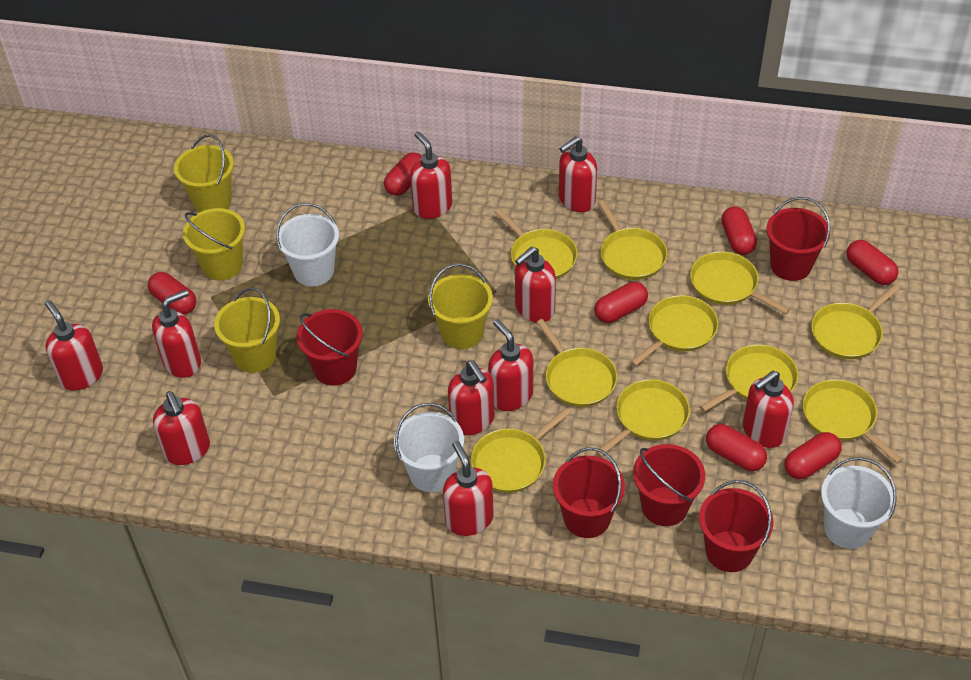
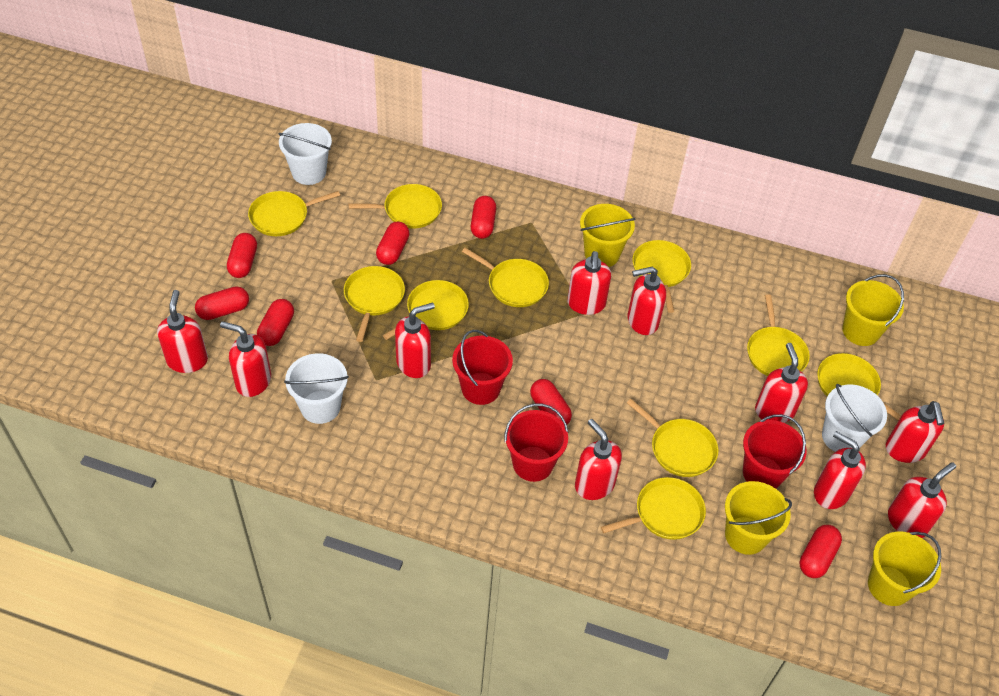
red bucket: 5 -> 3

